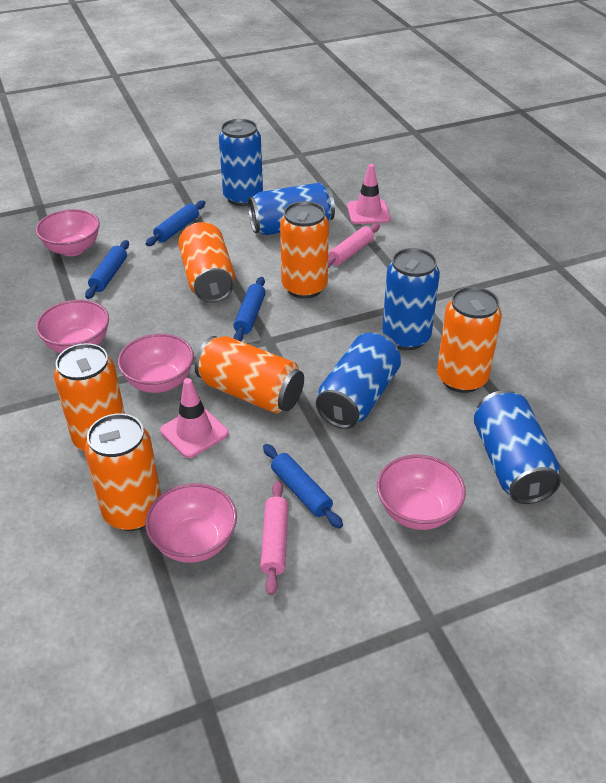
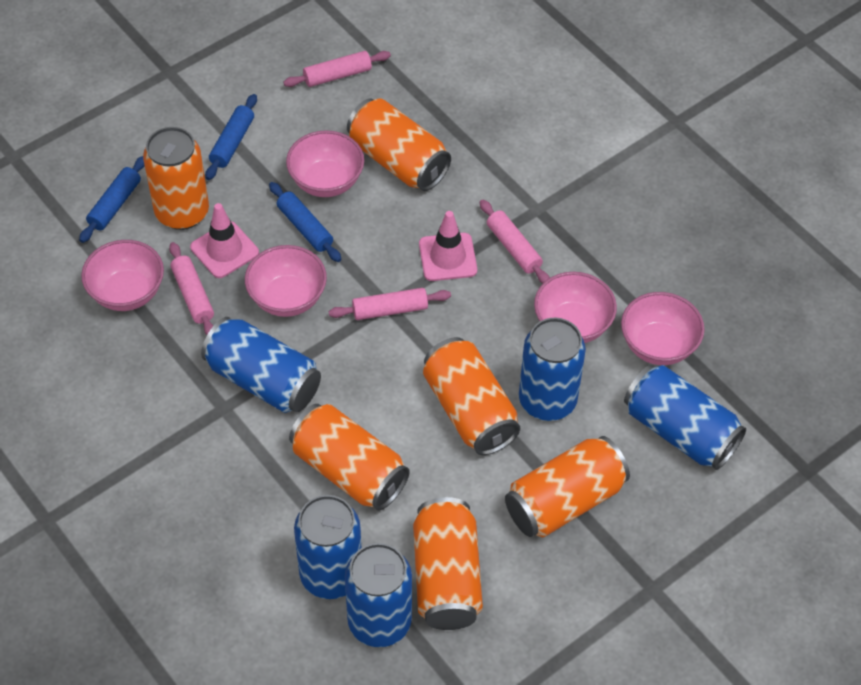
blue rolling pin: 4 -> 3
pink rolling pin: 2 -> 4

